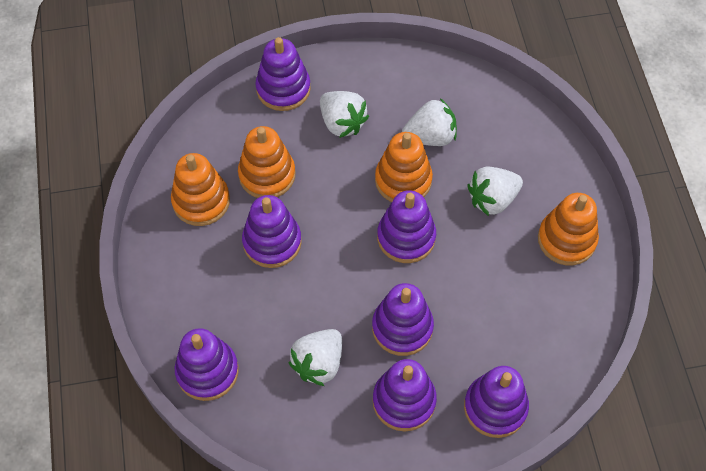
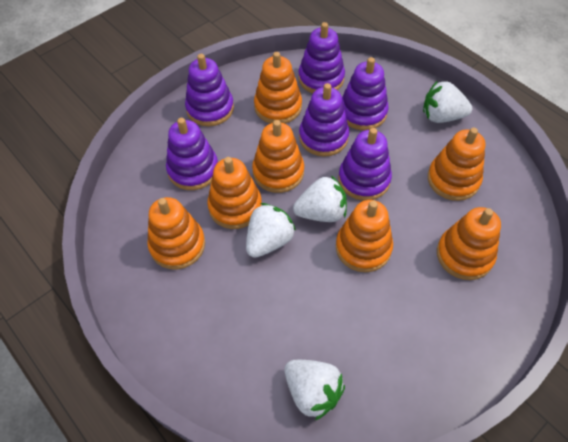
orange stacking toy: 4 -> 7
purple stacking toy: 7 -> 6

